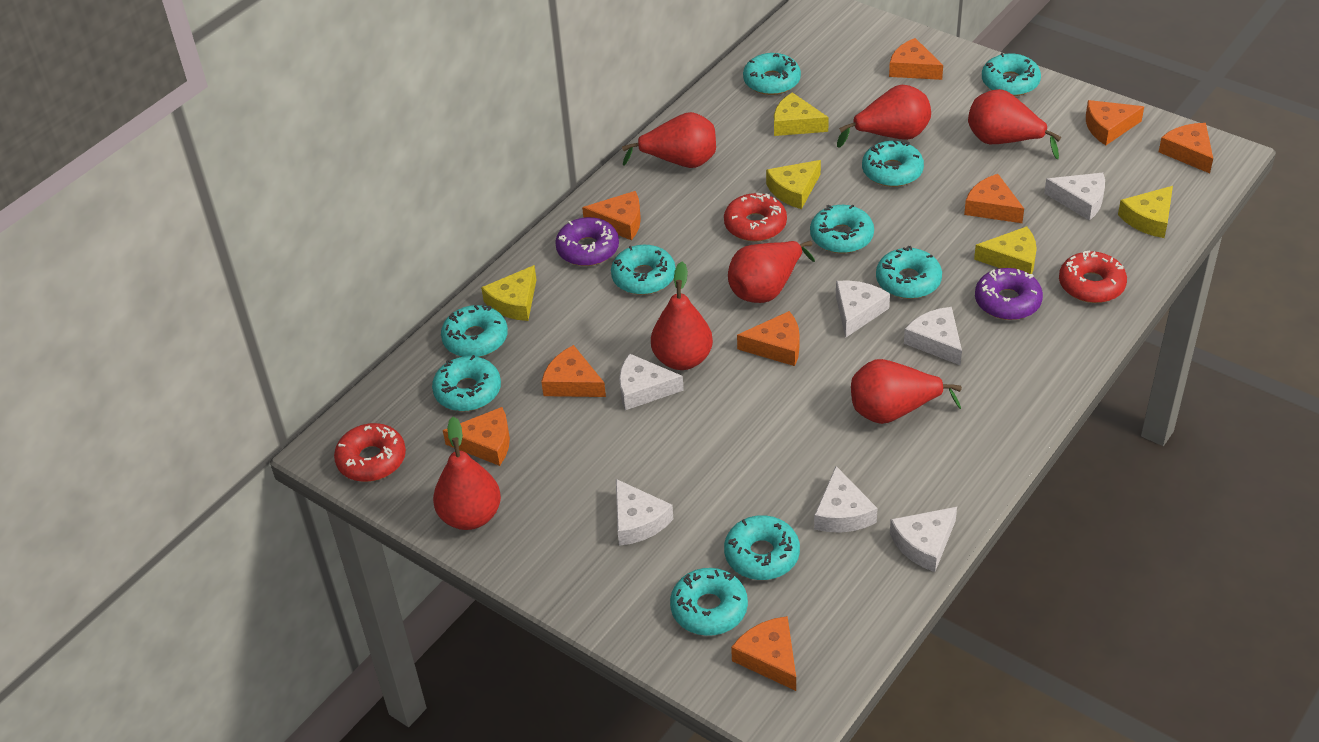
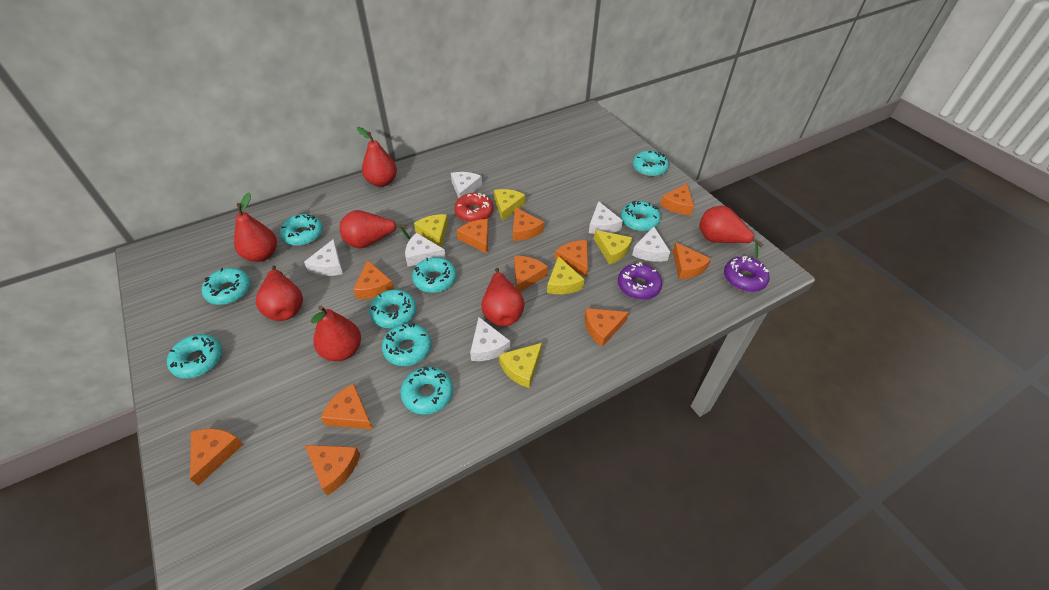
orange cheese: 9 -> 11
red donut: 3 -> 1
turquoise donut: 10 -> 9
white cheese: 7 -> 6

